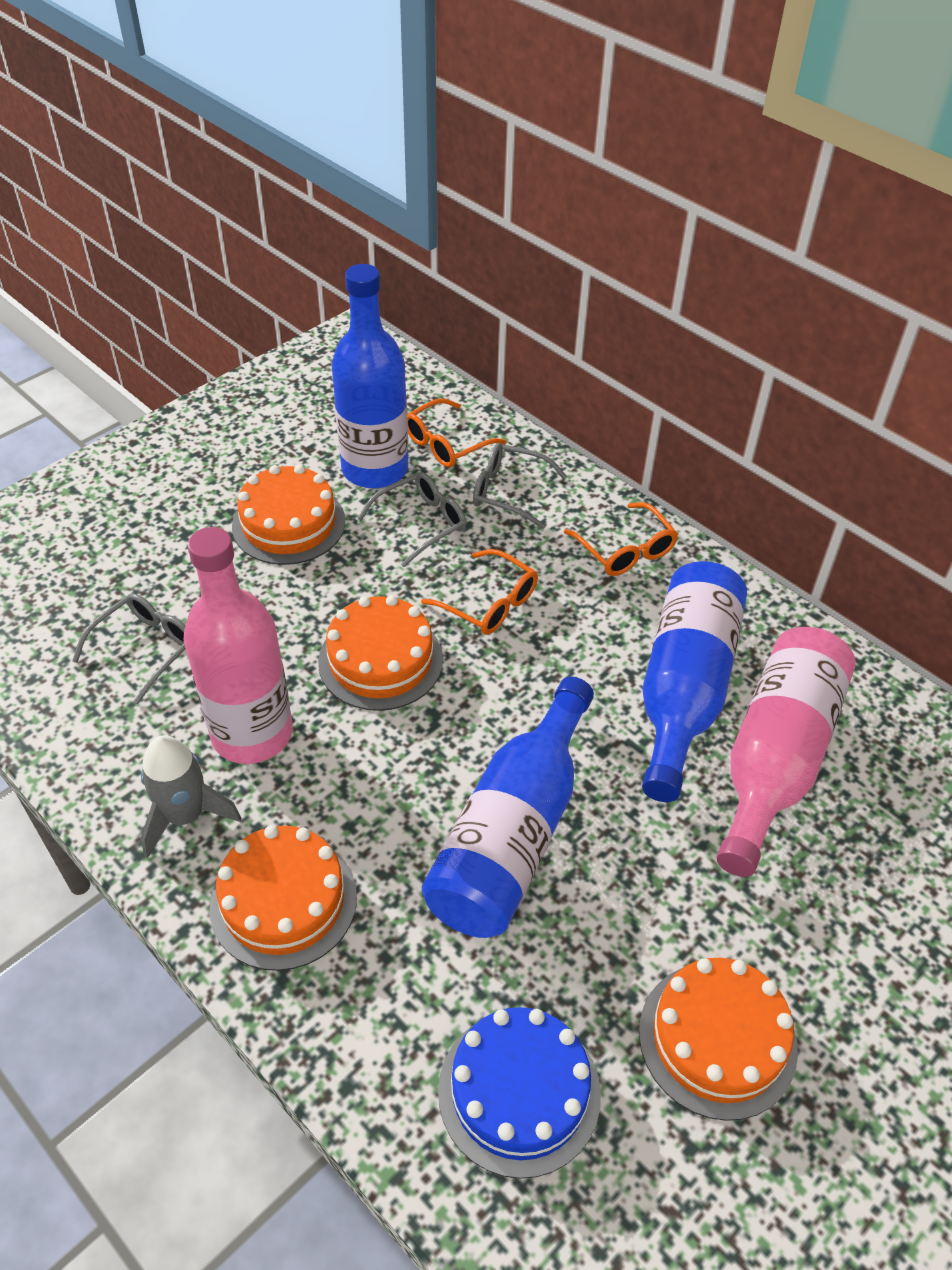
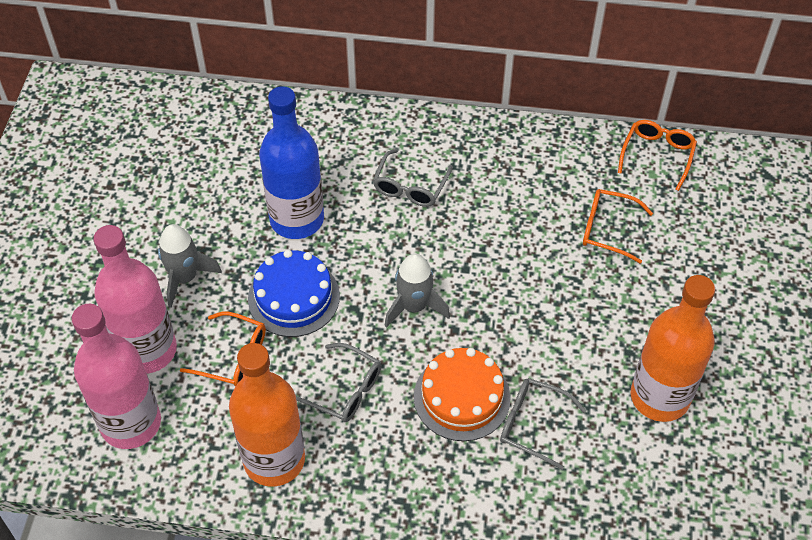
blue bottle: 3 -> 1
grey rocket: 1 -> 2
orange bottle: 0 -> 2
orange cake: 4 -> 1

